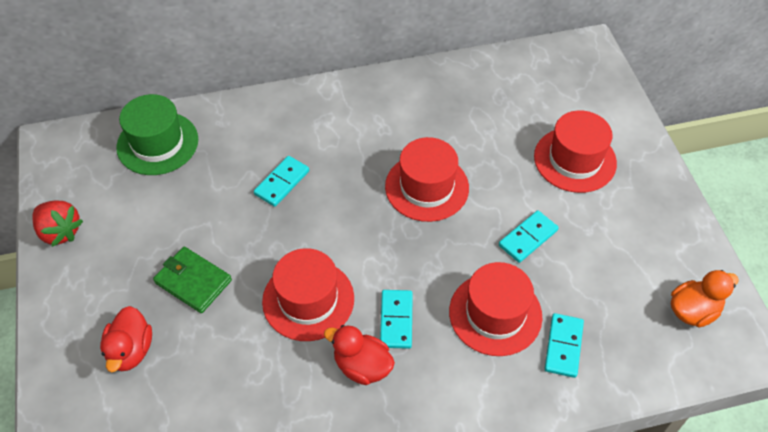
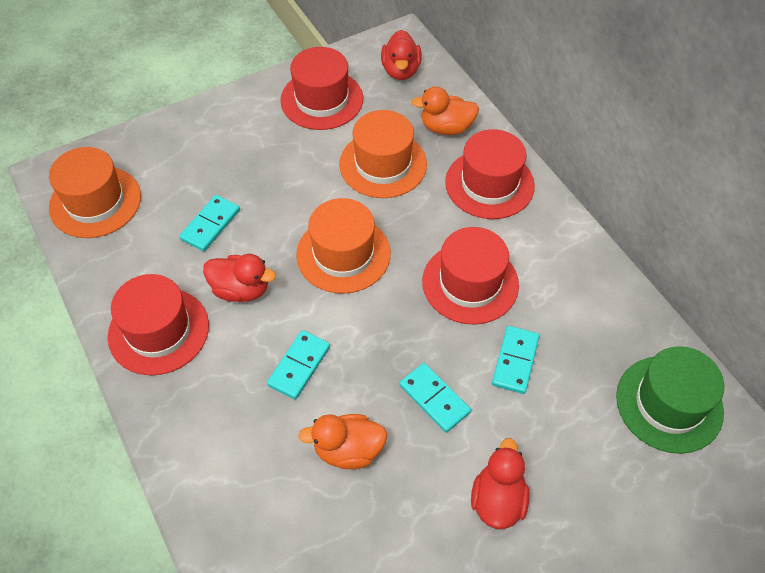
green wallet: 1 -> 0
orange duck: 1 -> 2
orange hat: 0 -> 3
red duck: 2 -> 3
red strawberry: 1 -> 0

